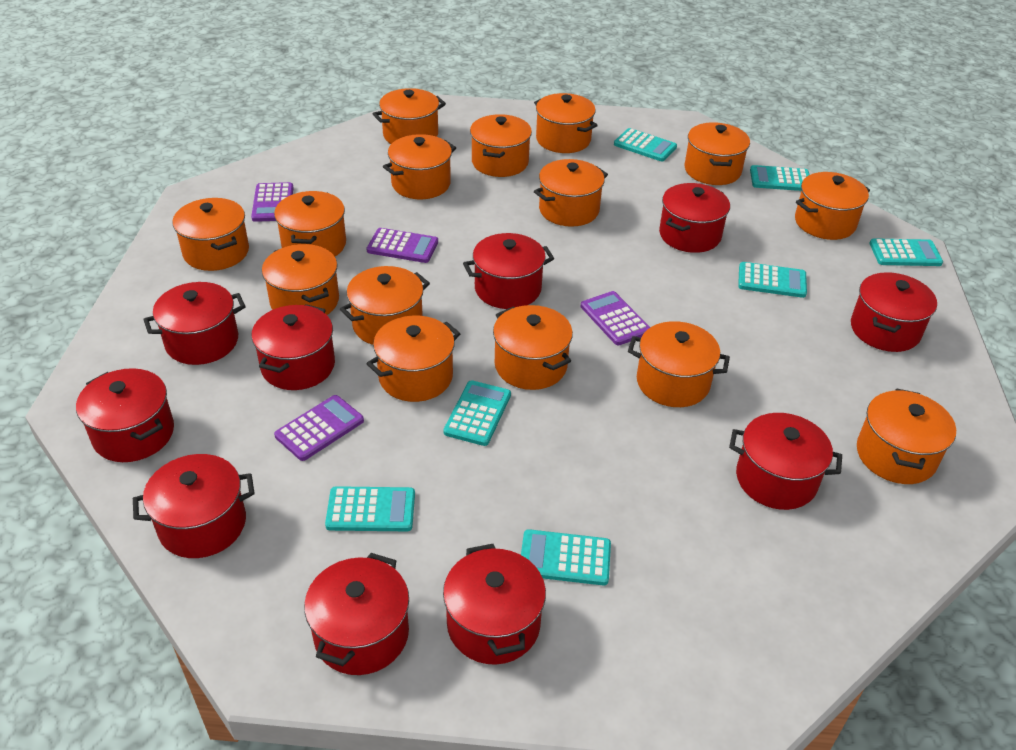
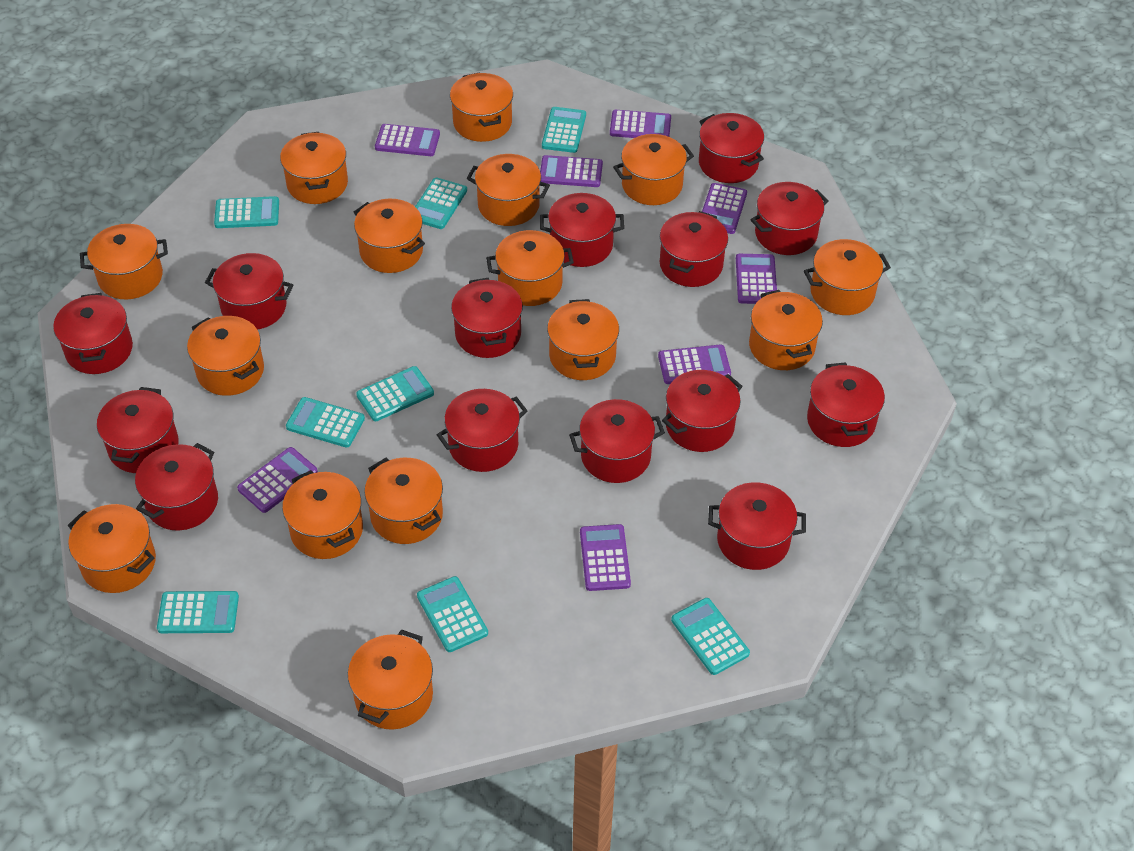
purple calculator: 4 -> 8
red pot: 10 -> 14
turquoise calculator: 7 -> 8

